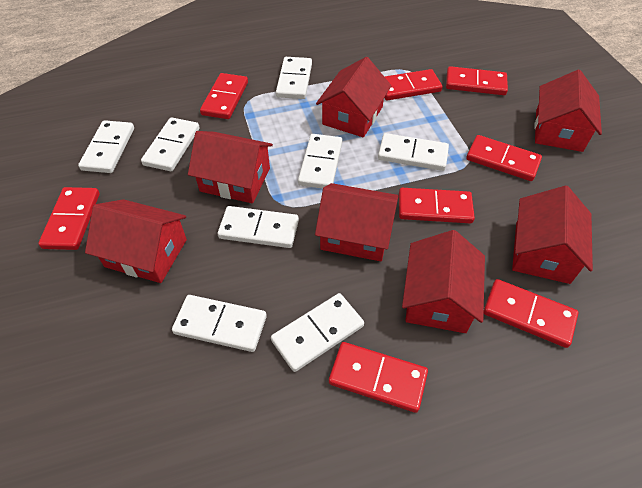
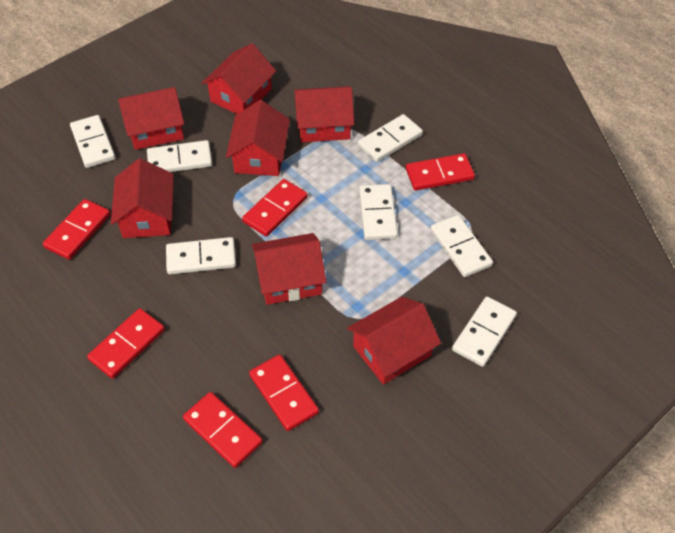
red domino: 8 -> 6
white domino: 8 -> 7

